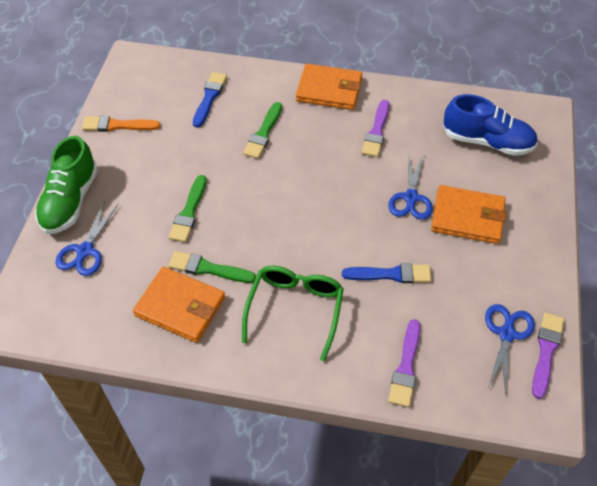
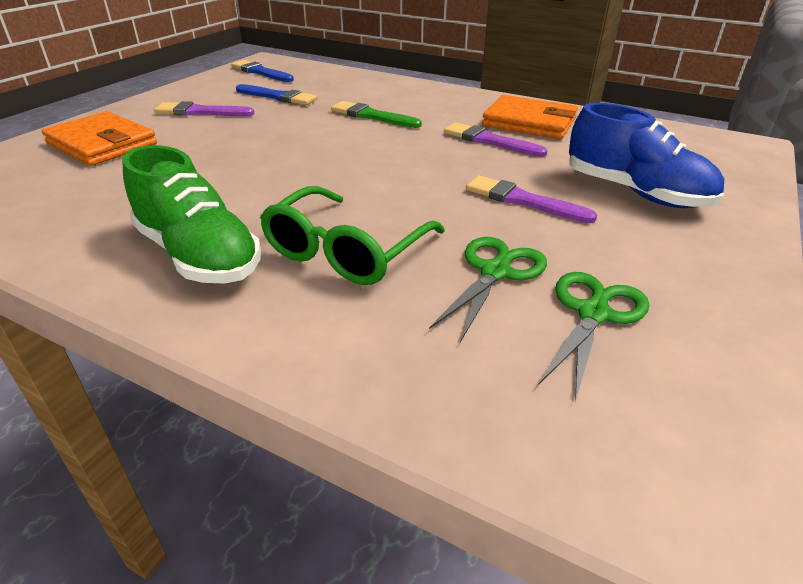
blue scissors: 3 -> 0
green brush: 3 -> 1
green scissors: 0 -> 2
orange brush: 1 -> 0
orange wallet: 3 -> 2

